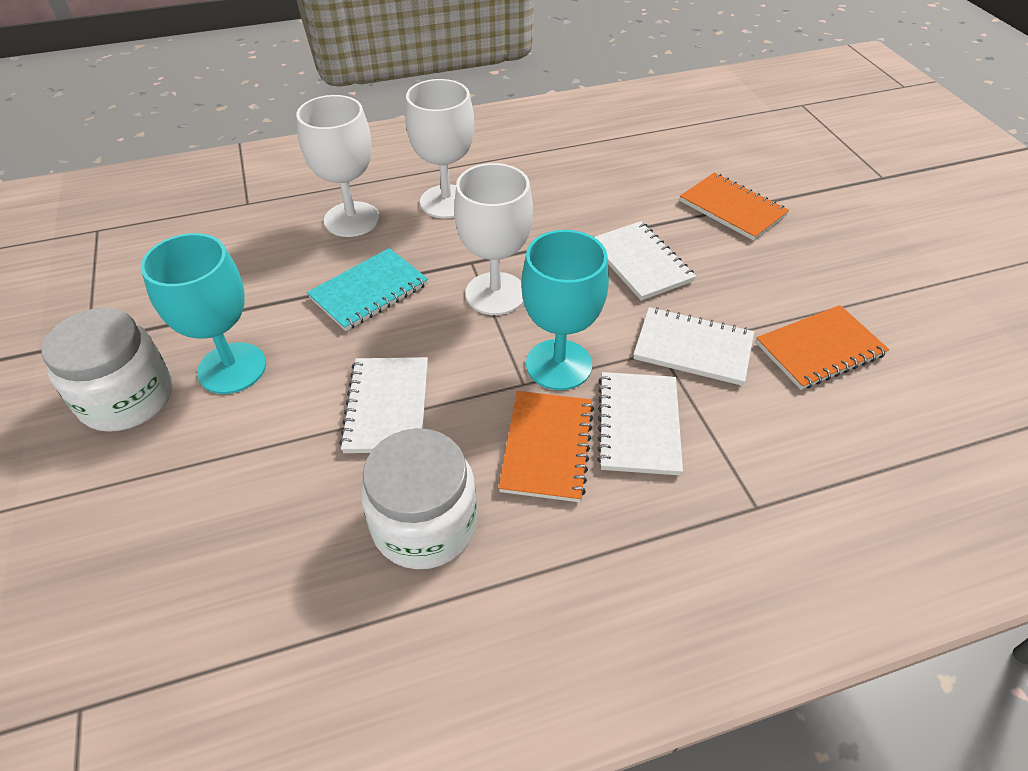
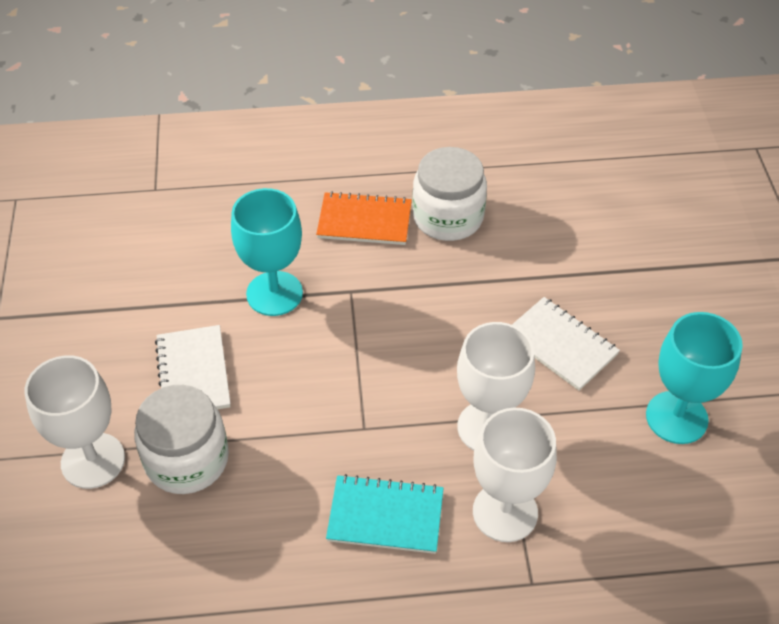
orange notebook: 3 -> 1
white notebook: 4 -> 2

